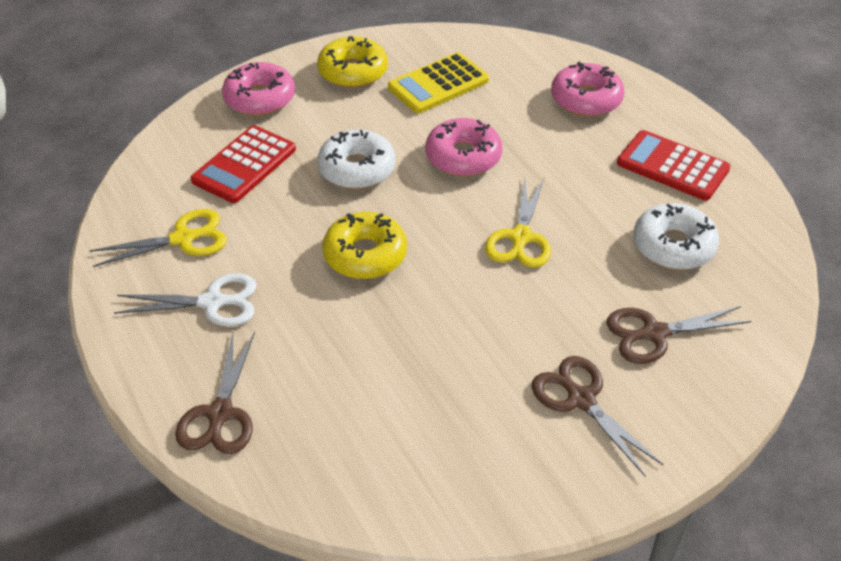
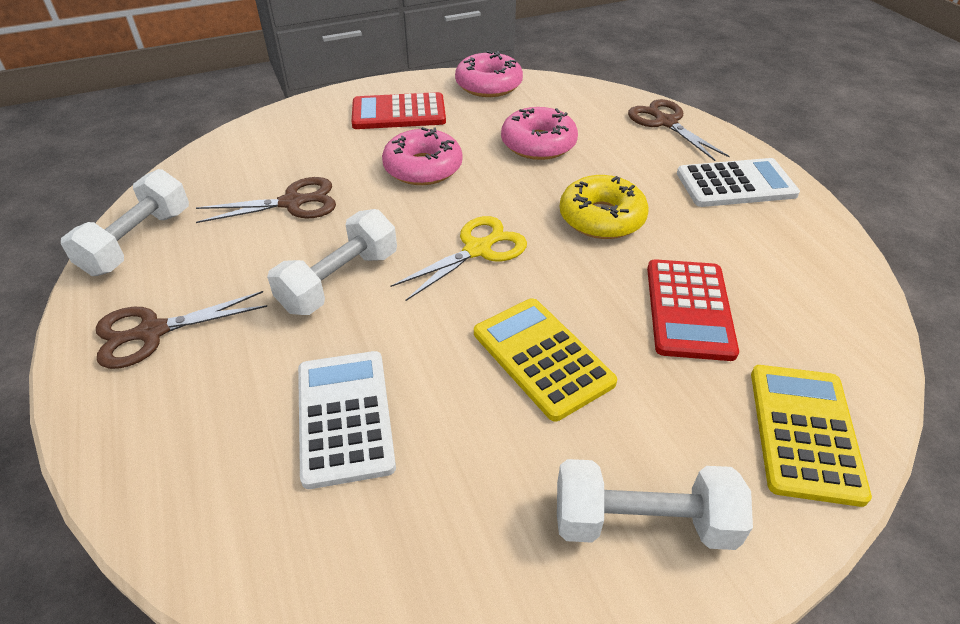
white calculator: 0 -> 2
white donut: 2 -> 0
white dumbbell: 0 -> 3
white scissors: 1 -> 0
yellow calculator: 1 -> 2
yellow donut: 2 -> 1
yellow scissors: 2 -> 1

